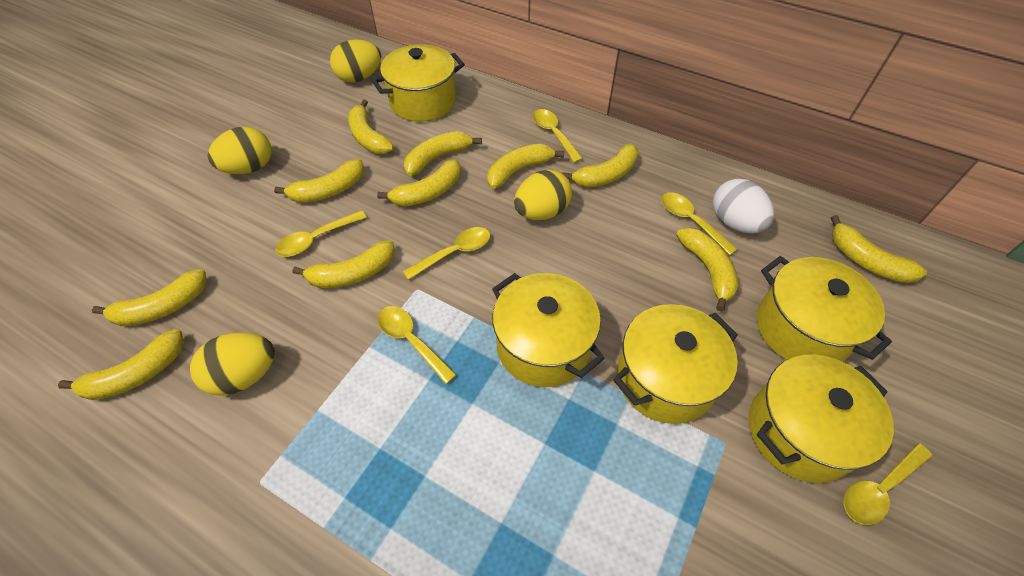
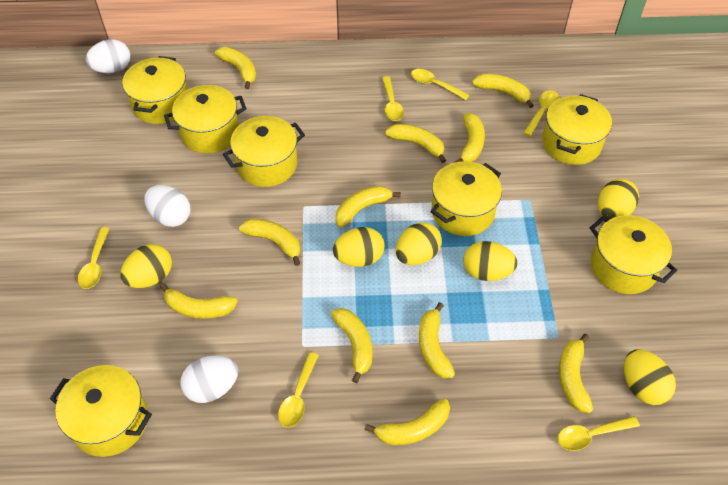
white egg: 1 -> 3
yellow egg: 4 -> 6
yellow pot: 5 -> 7

